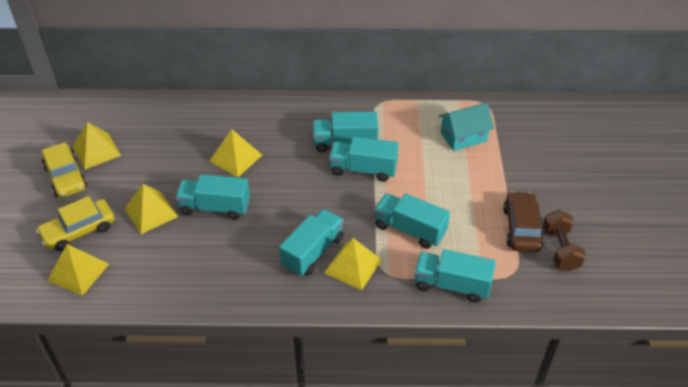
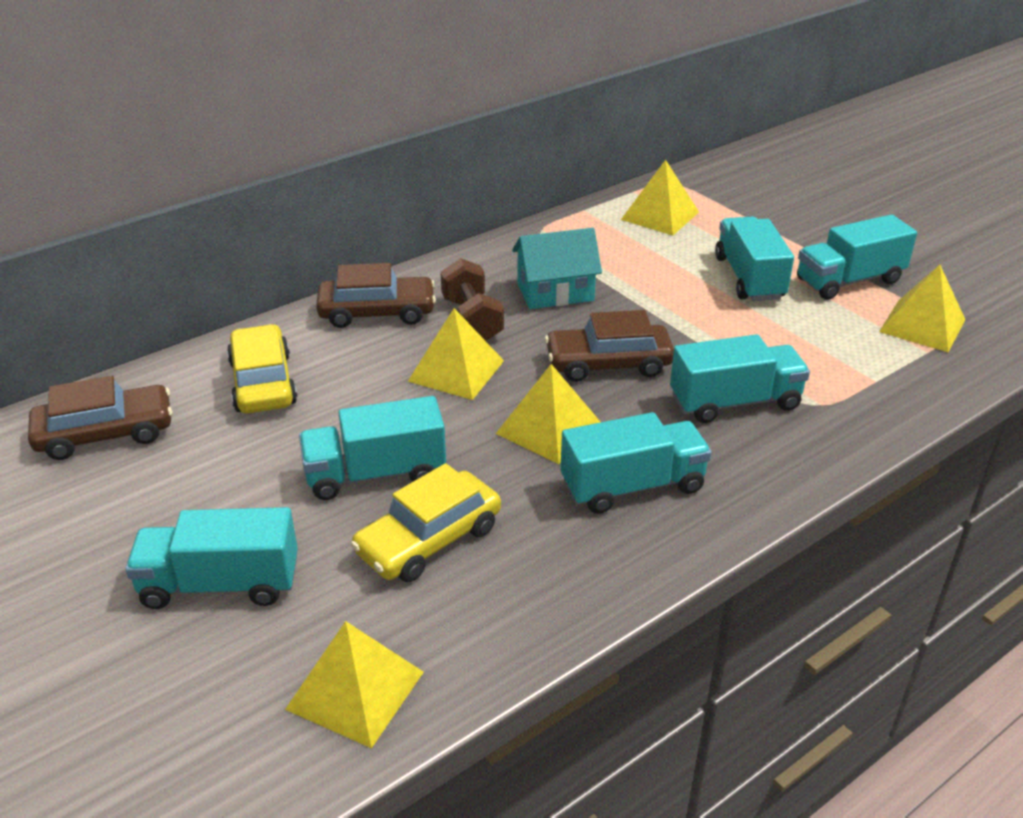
brown car: 1 -> 3

